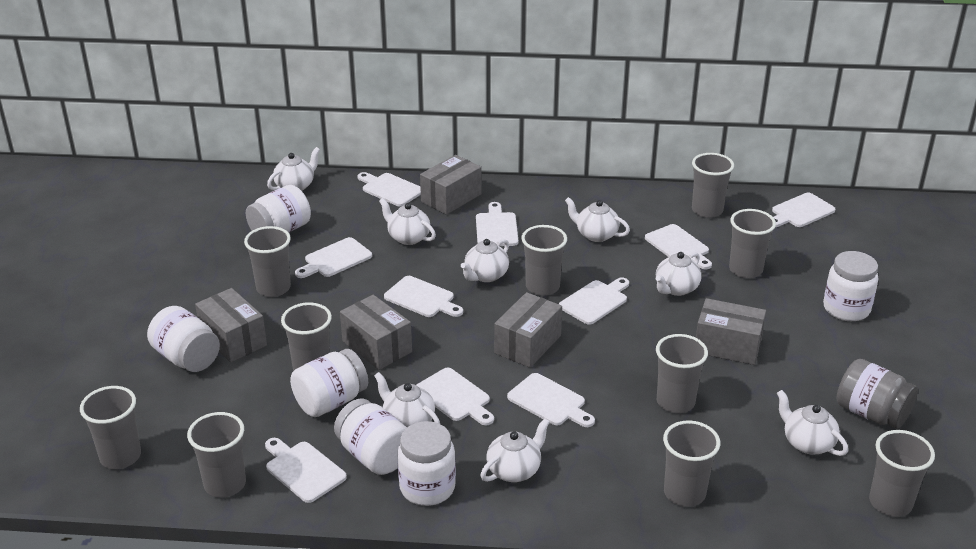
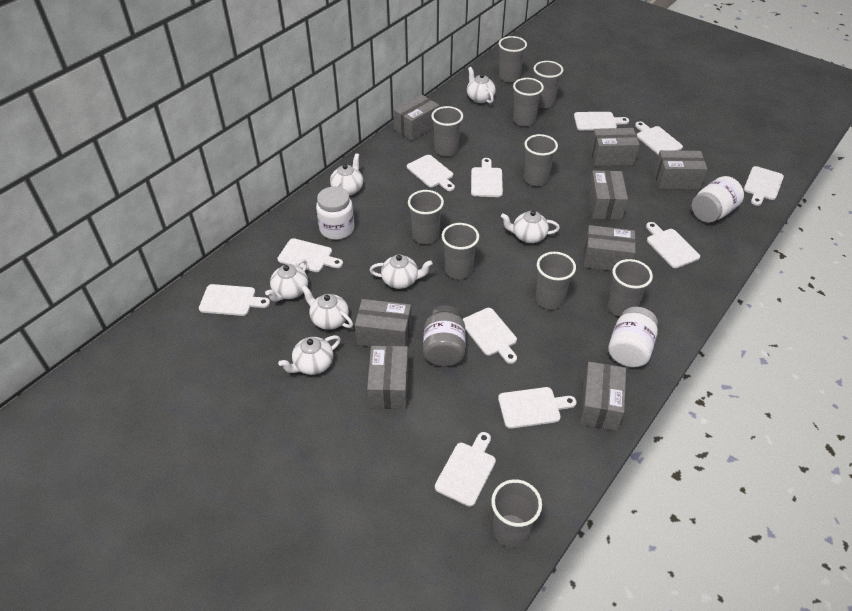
grey box: 5 -> 8
white cutting board: 10 -> 11
white jar: 6 -> 3
white teapot: 8 -> 7

